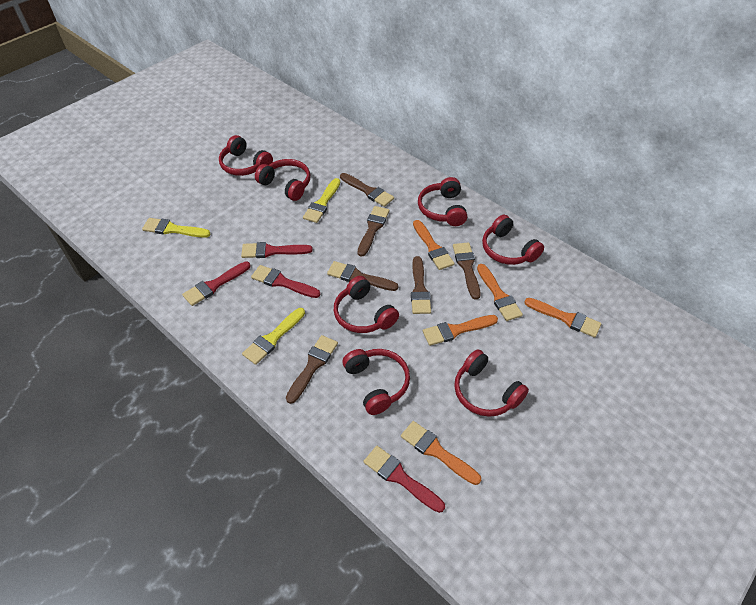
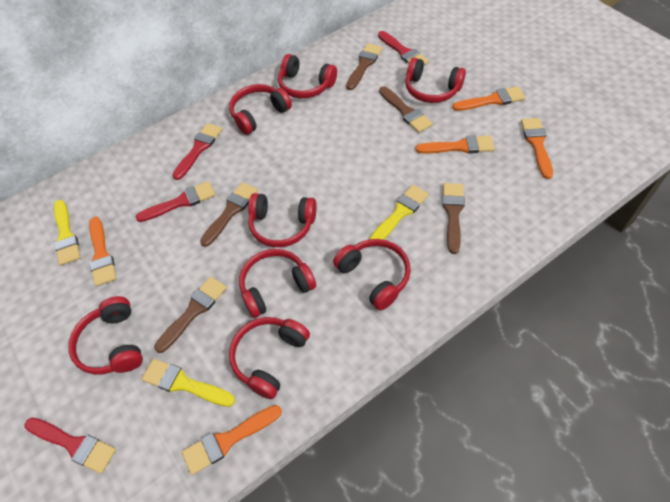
brown brush: 6 -> 5
red headphones: 7 -> 8

